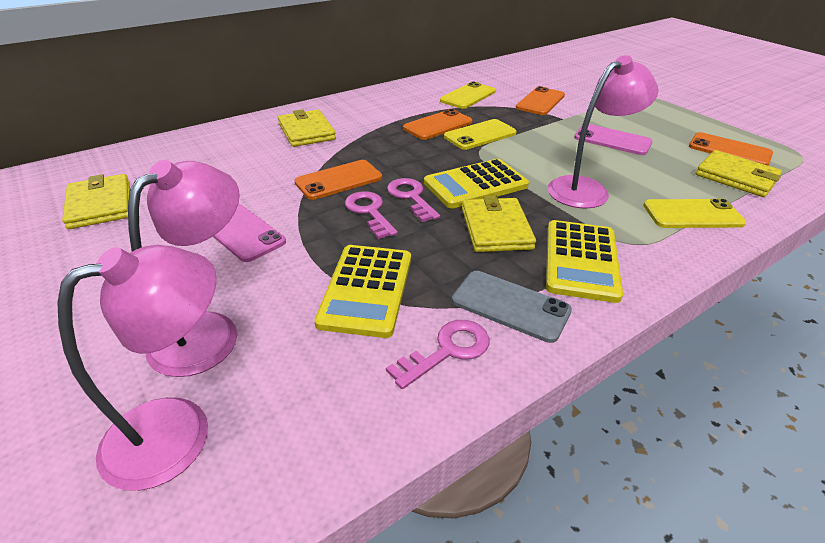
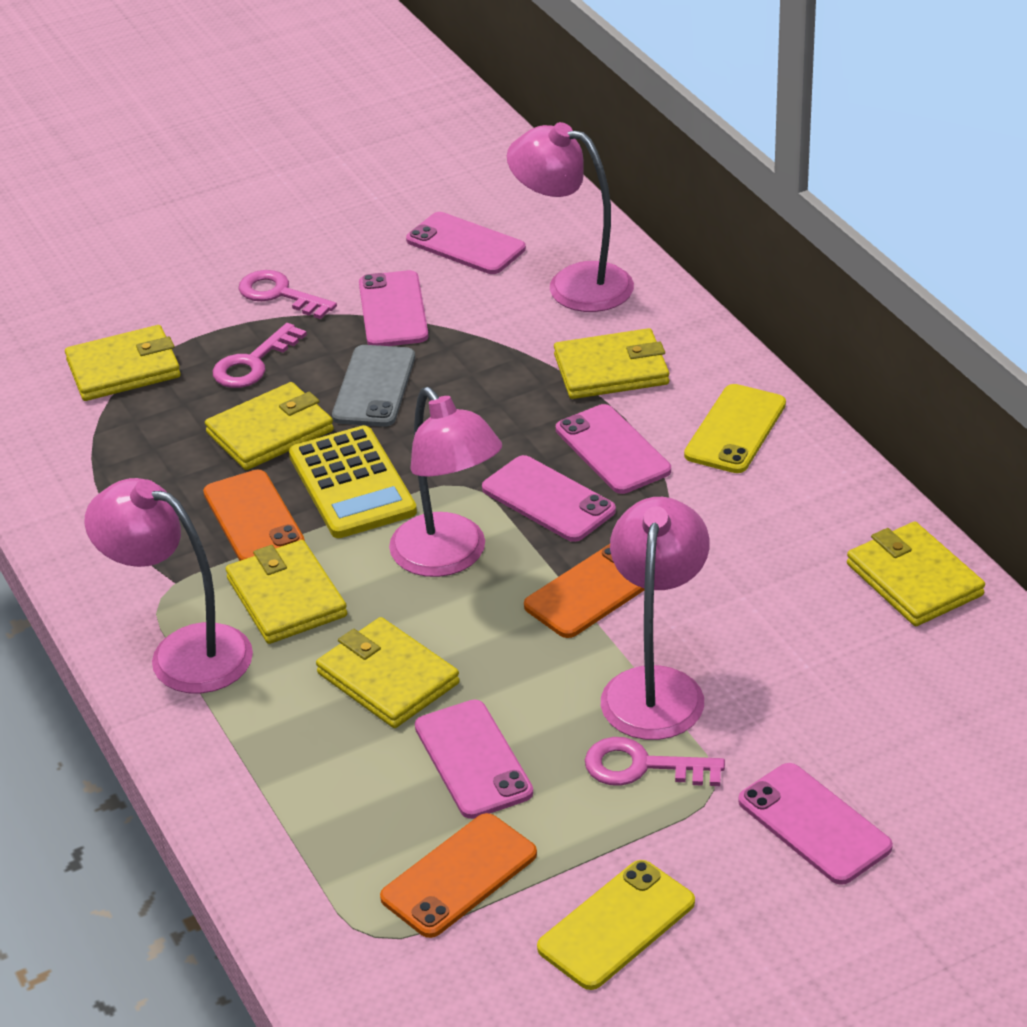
orange phone: 4 -> 3
pink lamp: 3 -> 4
pink phone: 2 -> 6
yellow calculator: 3 -> 1
yellow phone: 3 -> 2
yellow wallet: 4 -> 6

